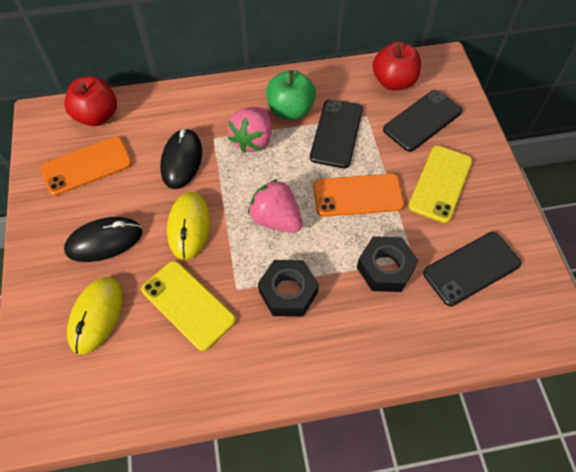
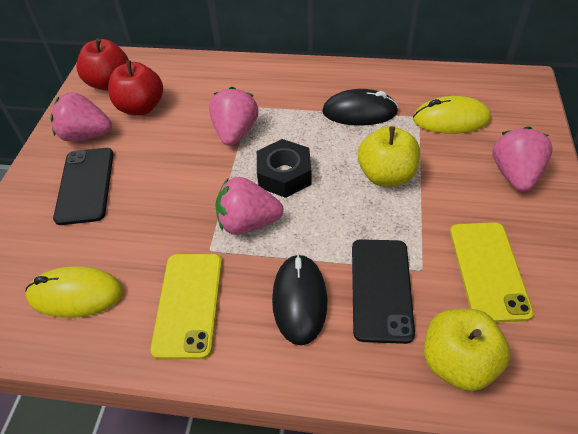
black nut: 2 -> 1
black phone: 3 -> 2
green apple: 1 -> 0
orange phone: 2 -> 0
pink strawberry: 2 -> 4
yellow apple: 0 -> 2

